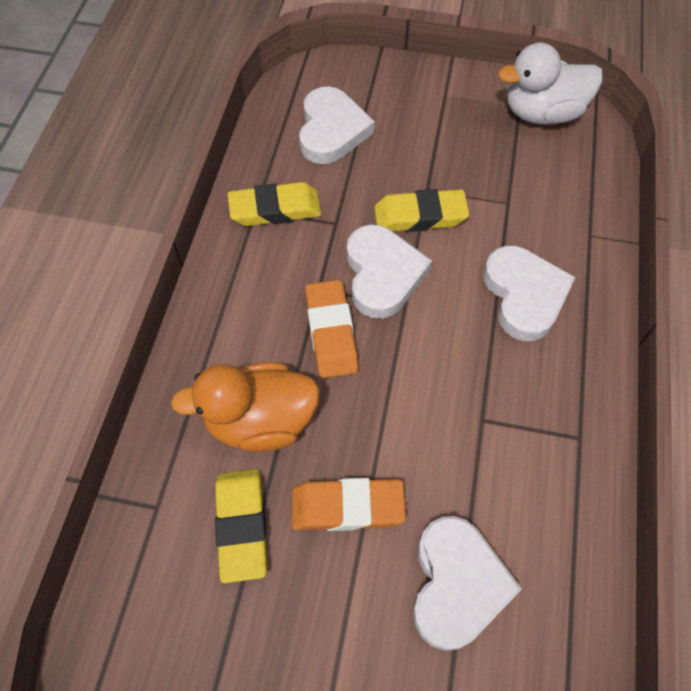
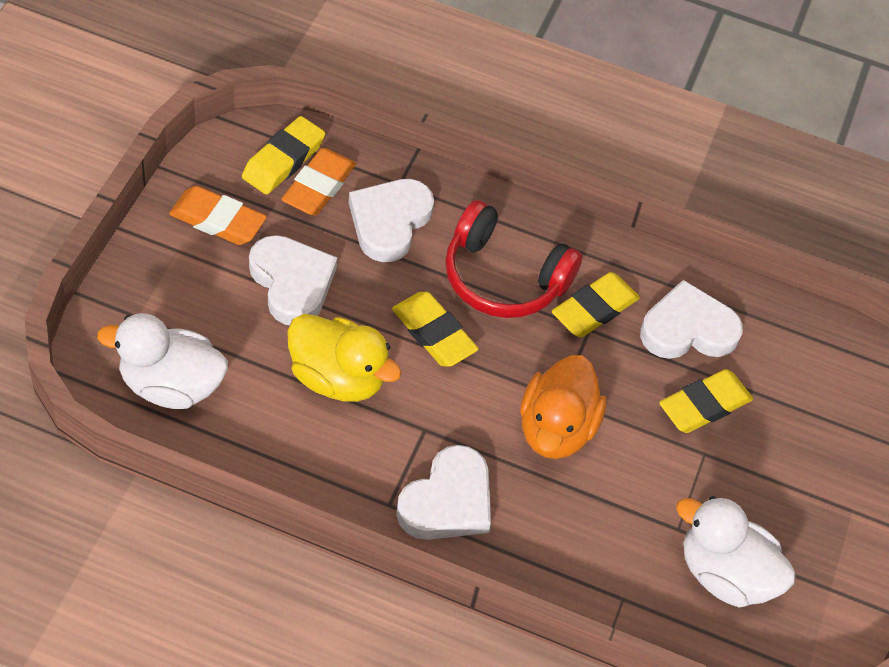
red headphones: 0 -> 1
white duck: 1 -> 2
yellow duck: 0 -> 1
yellow eraser: 3 -> 4

